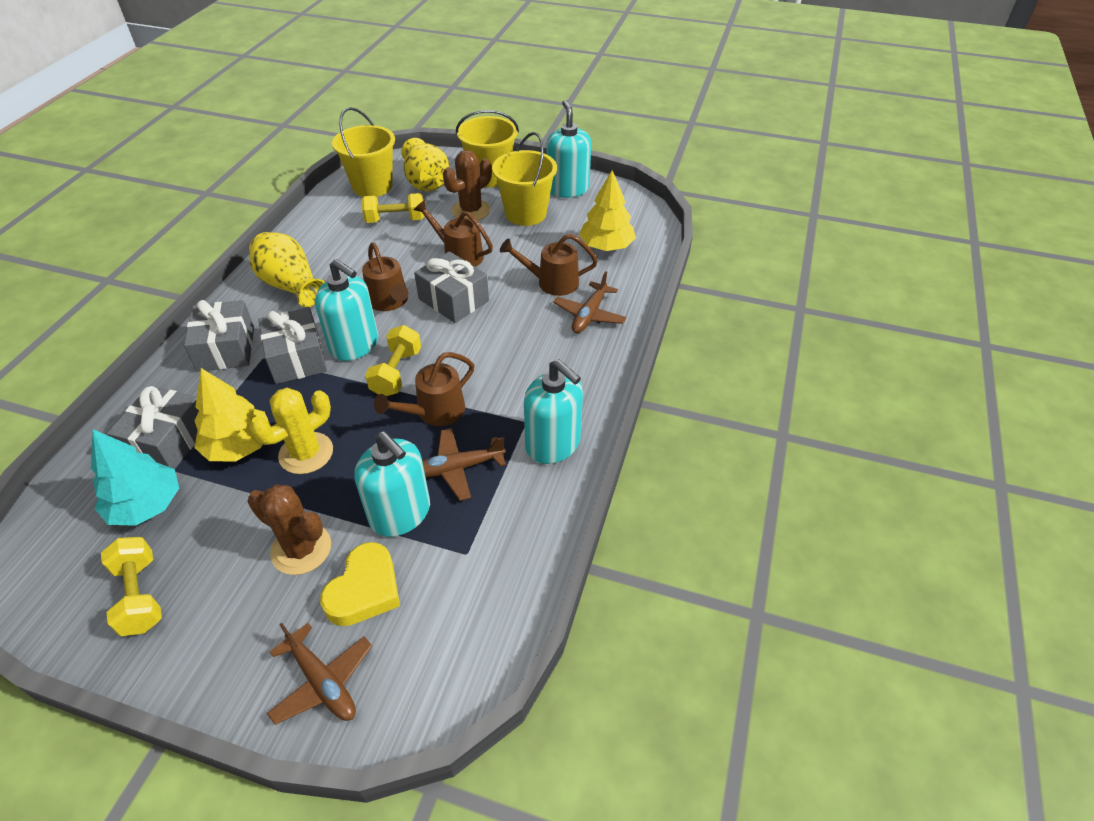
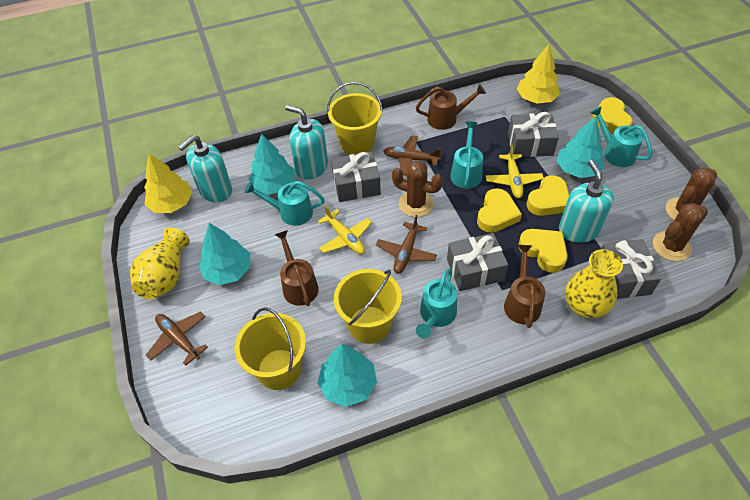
brown cactus: 2 -> 3
brown watering can: 4 -> 3
turquoise soap dispenser: 4 -> 3
turquoise tree: 1 -> 4
turquoise watering can: 0 -> 4
yellow cactus: 1 -> 0
yellow dumbbell: 3 -> 0
yellow heart: 1 -> 4
yellow plane: 0 -> 2

